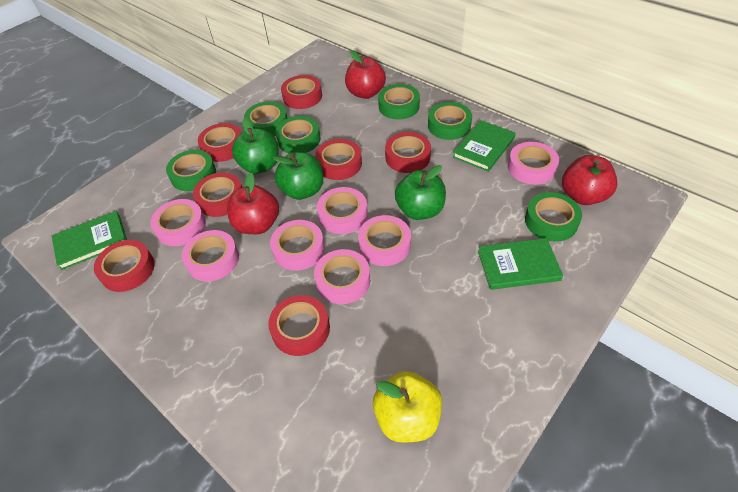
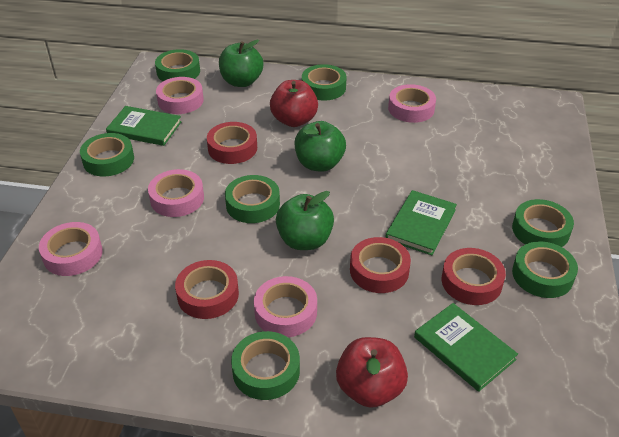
green tape: 6 -> 7
pink tape: 7 -> 5
red apple: 3 -> 2
red tape: 7 -> 4
yellow apple: 1 -> 0

